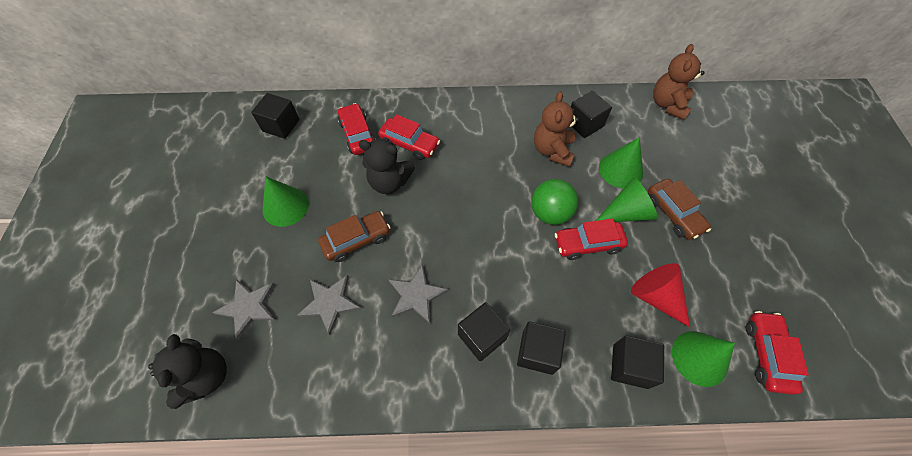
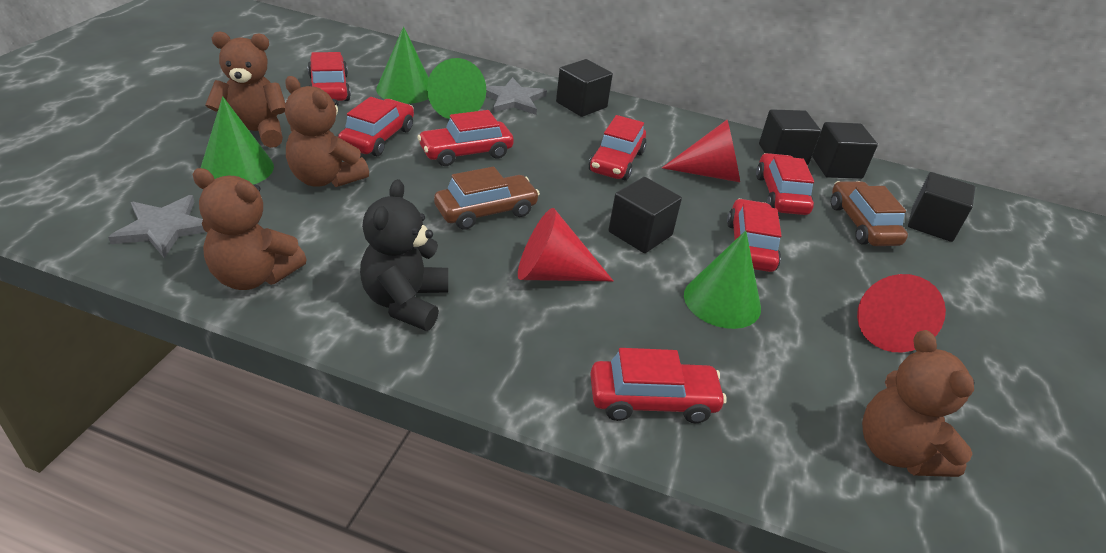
black teddy bear: 2 -> 1
brown teddy bear: 2 -> 4
green ball: 1 -> 0
grey star: 3 -> 2
red car: 4 -> 7
red cone: 1 -> 3

